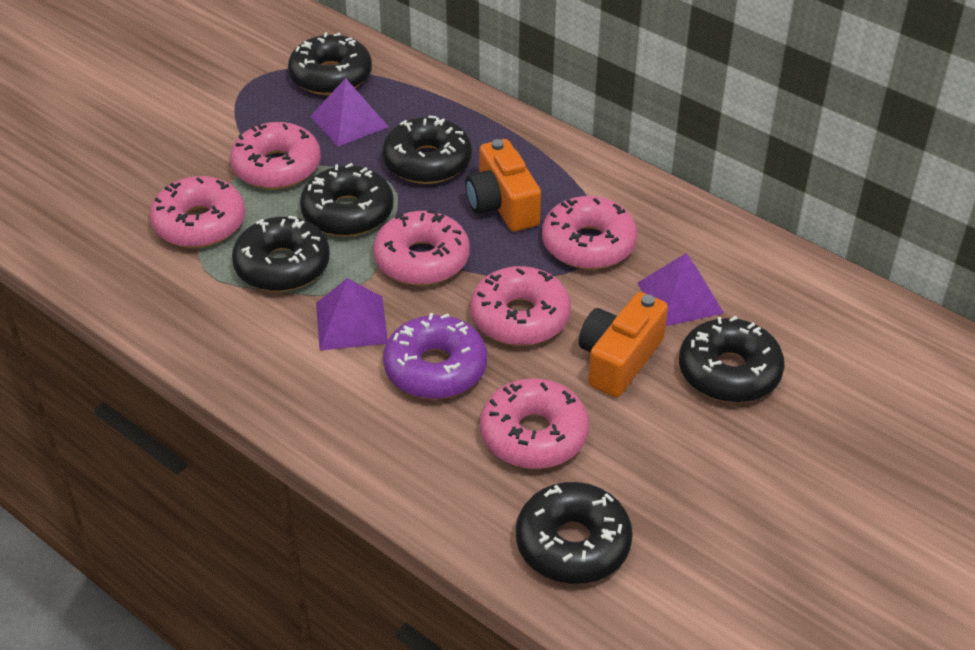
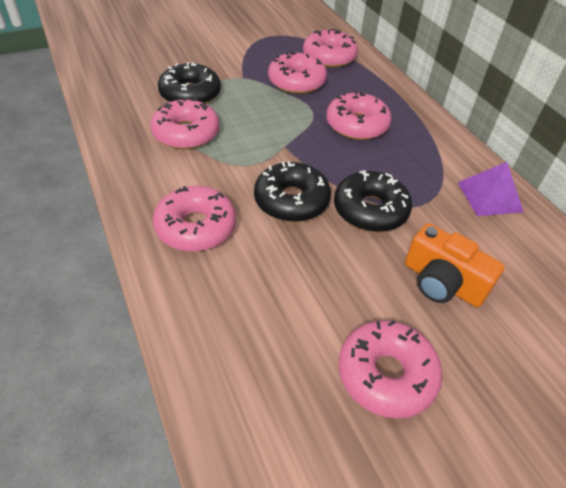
black donut: 6 -> 3
orange camera: 2 -> 1
purple donut: 1 -> 0
purple pyramid: 3 -> 1

